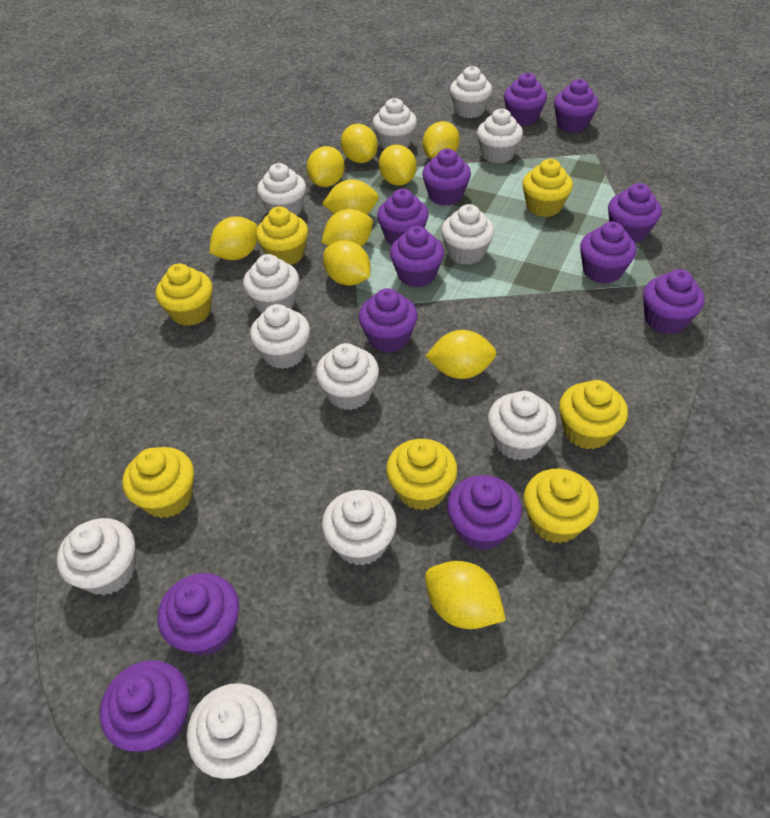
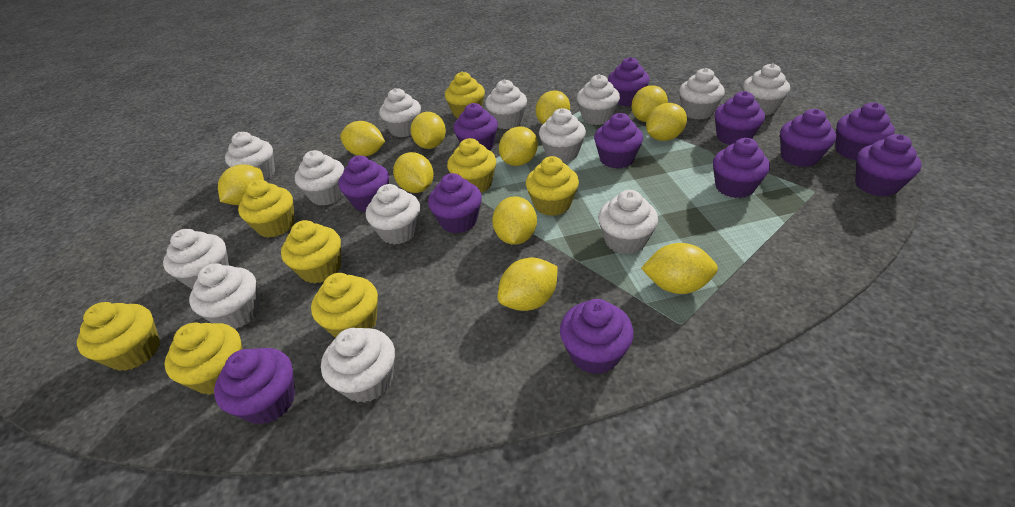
white cupcake: 12 -> 13
yellow cupcake: 7 -> 8
yellow lemon: 10 -> 11

